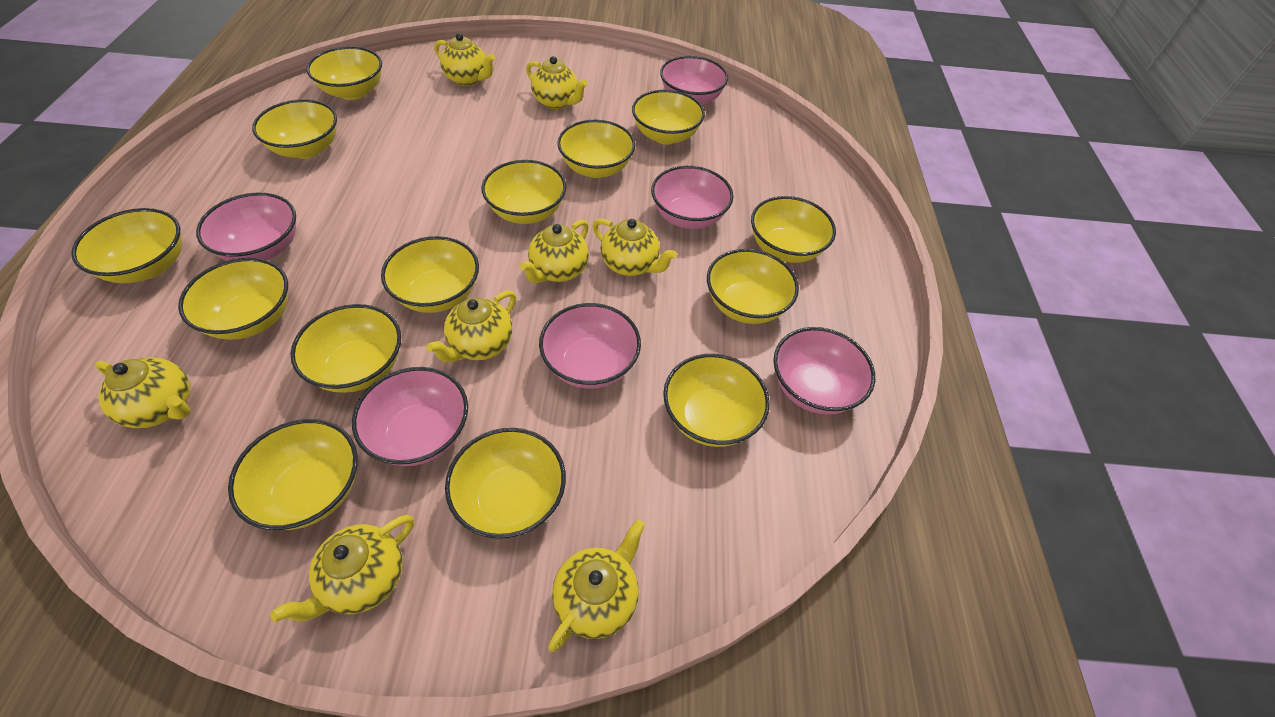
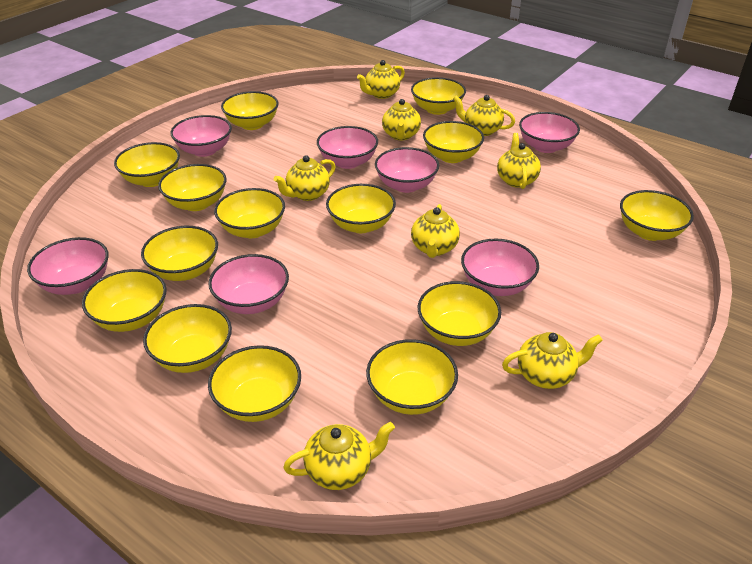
pink bowl: 6 -> 7

